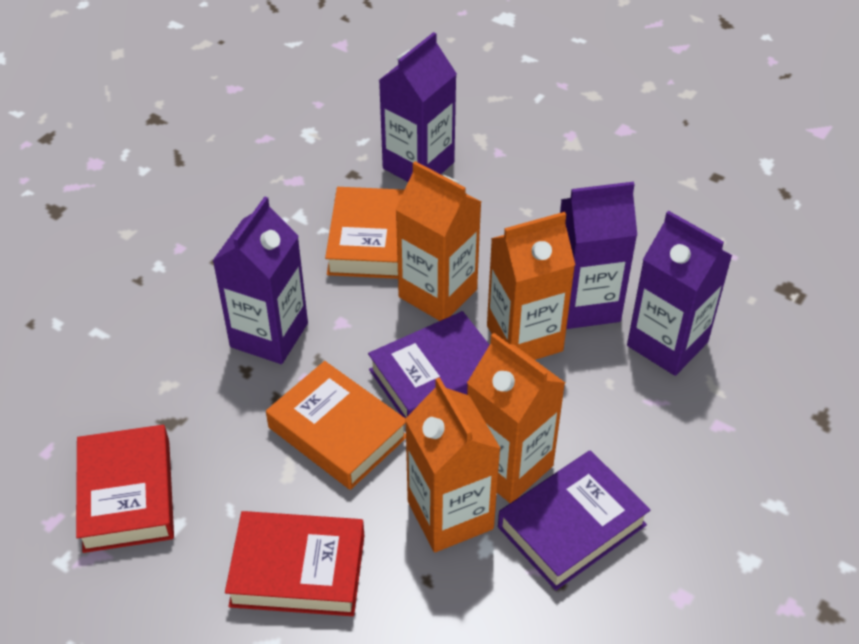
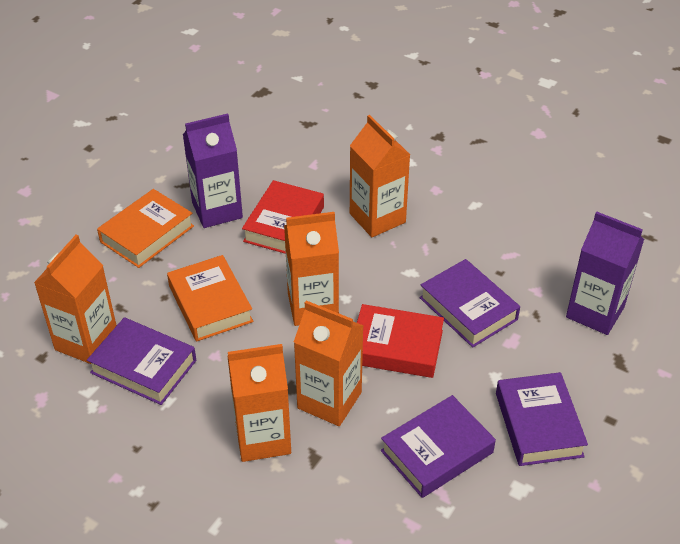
orange carton: 4 -> 5
purple book: 2 -> 4
purple carton: 4 -> 2

